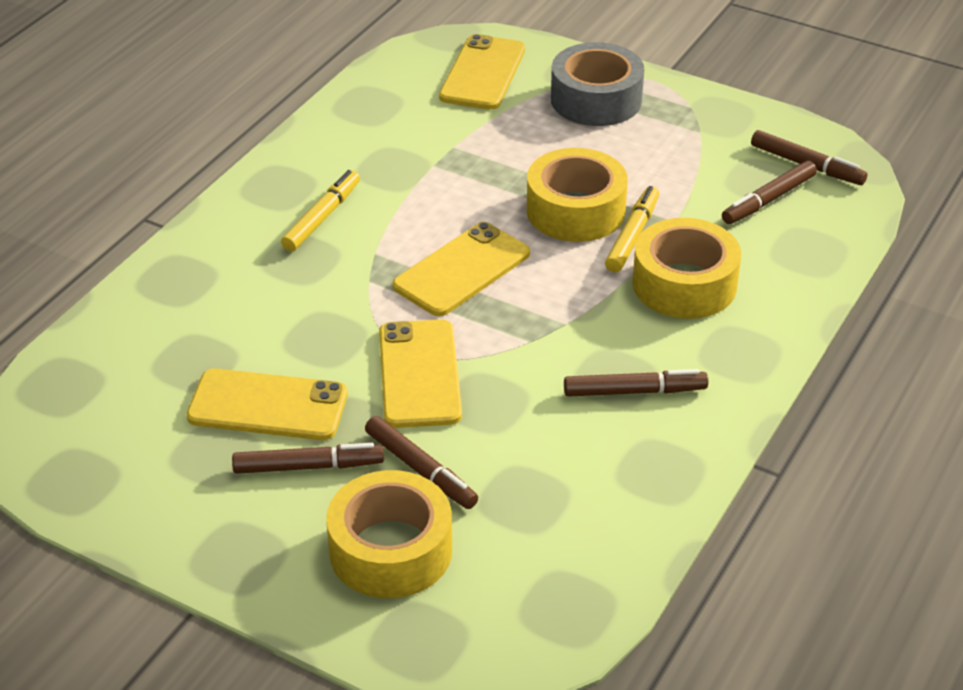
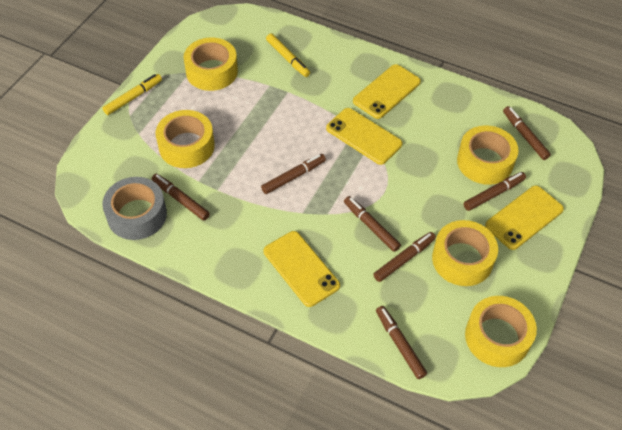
brown marker: 5 -> 7
yellow tape: 3 -> 5

